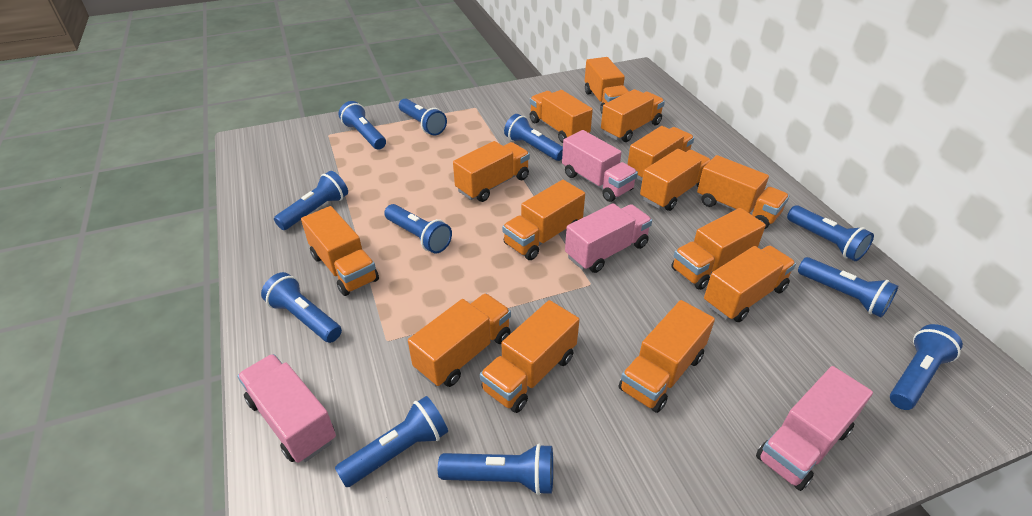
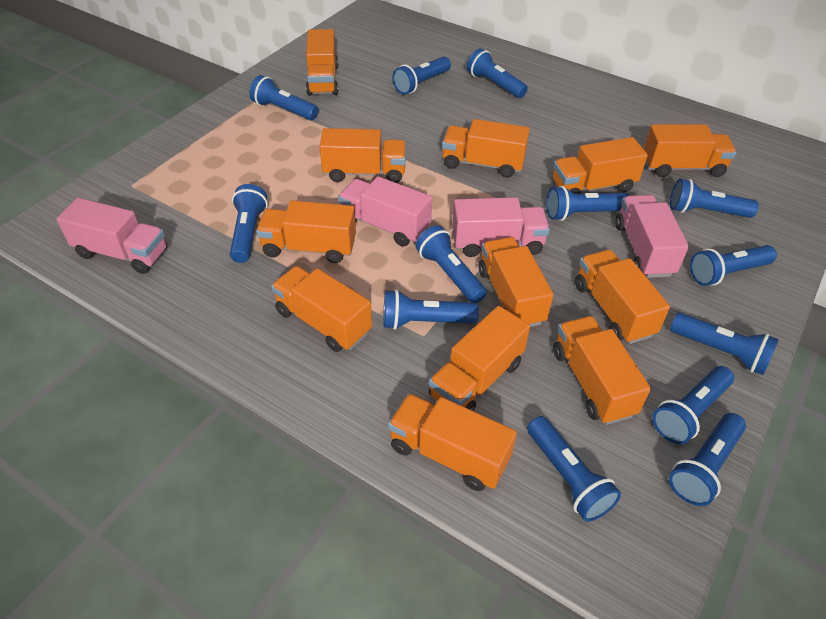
blue flashlight: 11 -> 13
orange truck: 14 -> 12

